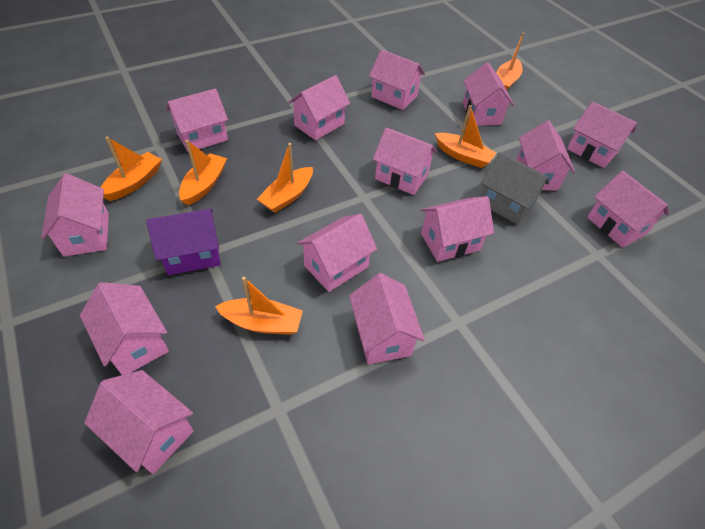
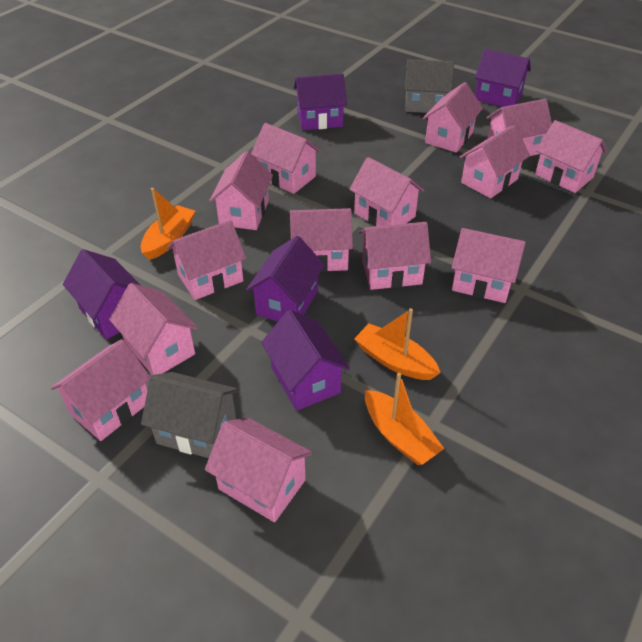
grey house: 1 -> 2
orange boat: 6 -> 3
purple house: 1 -> 5

